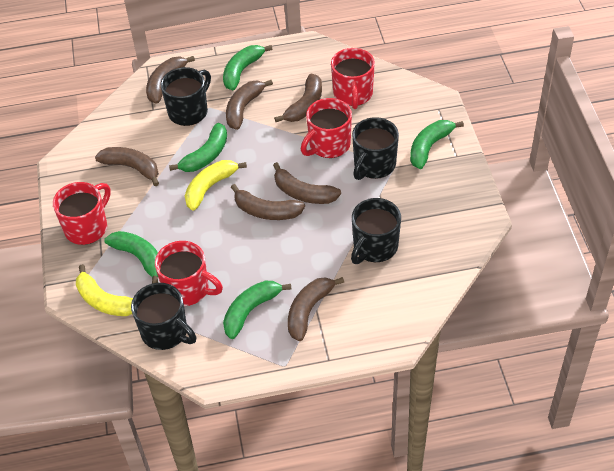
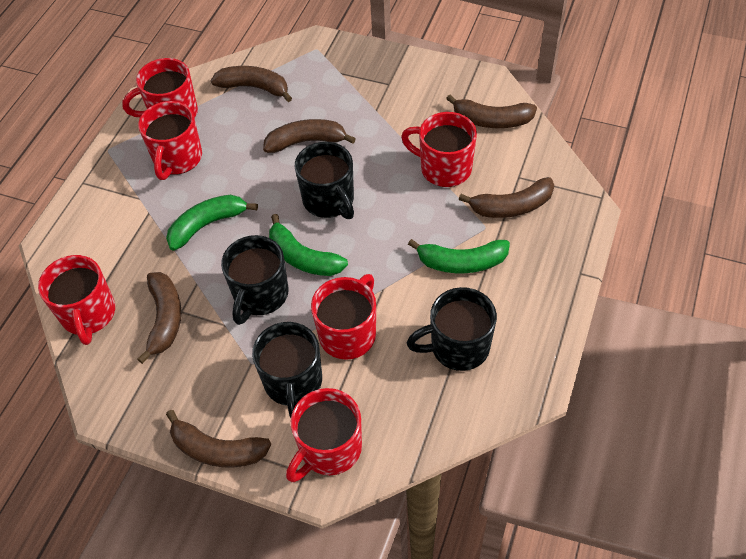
brown banana: 7 -> 6
green banana: 5 -> 3
red mug: 4 -> 6
yellow banana: 2 -> 0

